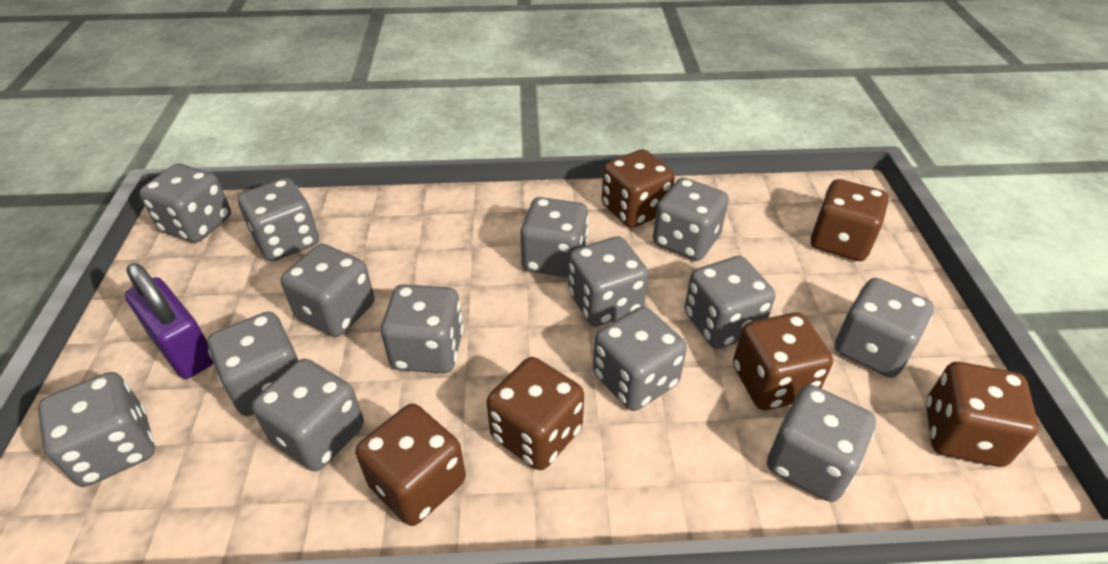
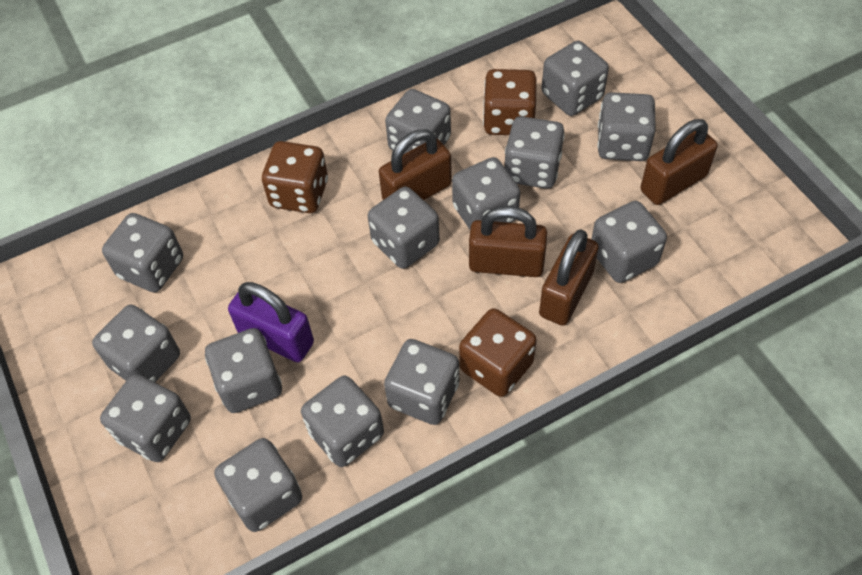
brown dice: 6 -> 3
brown padlock: 0 -> 4

